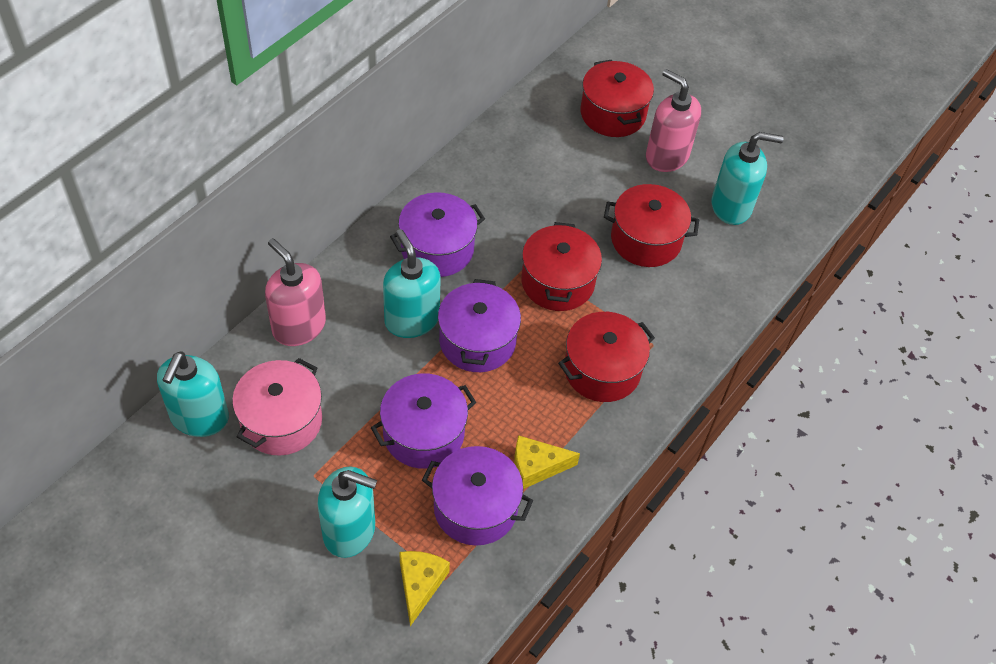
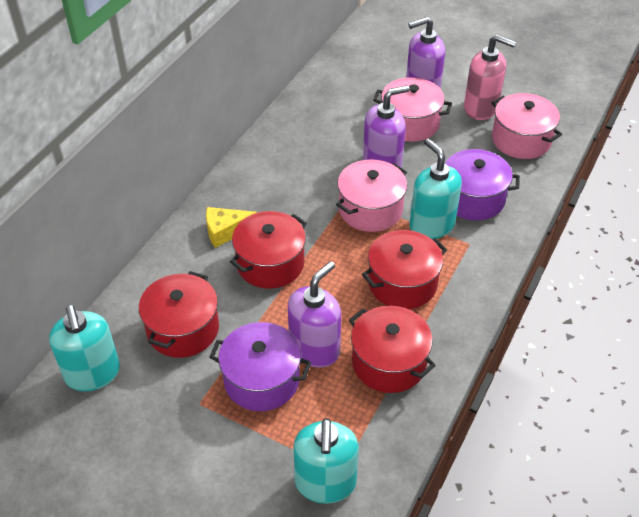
pink pot: 1 -> 3
pink soap dispenser: 2 -> 1
purple pot: 4 -> 2
purple soap dispenser: 0 -> 3
turquoise soap dispenser: 4 -> 3
yellow cheese: 2 -> 1

